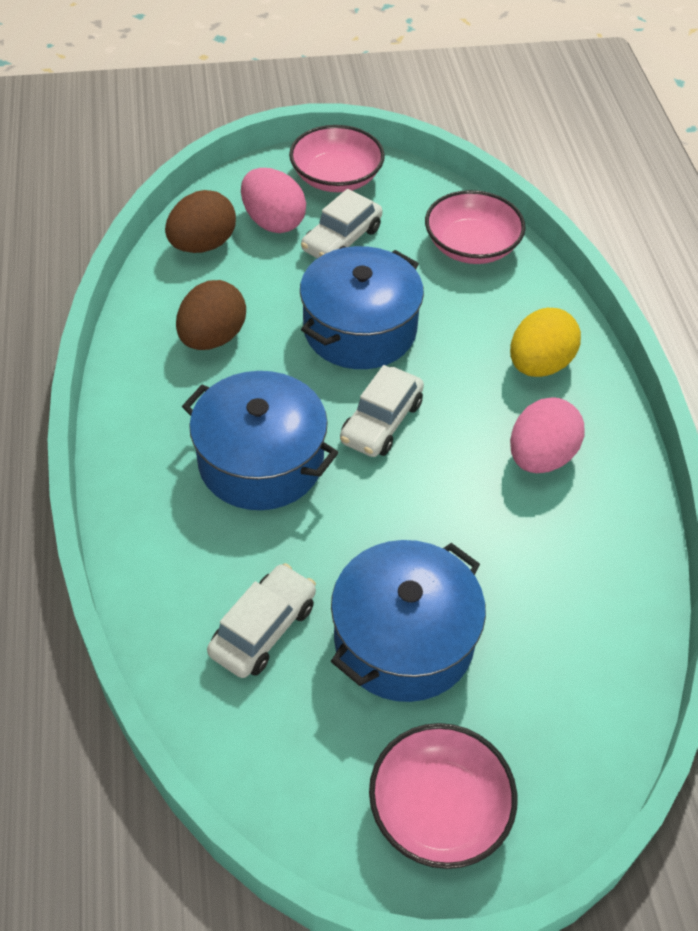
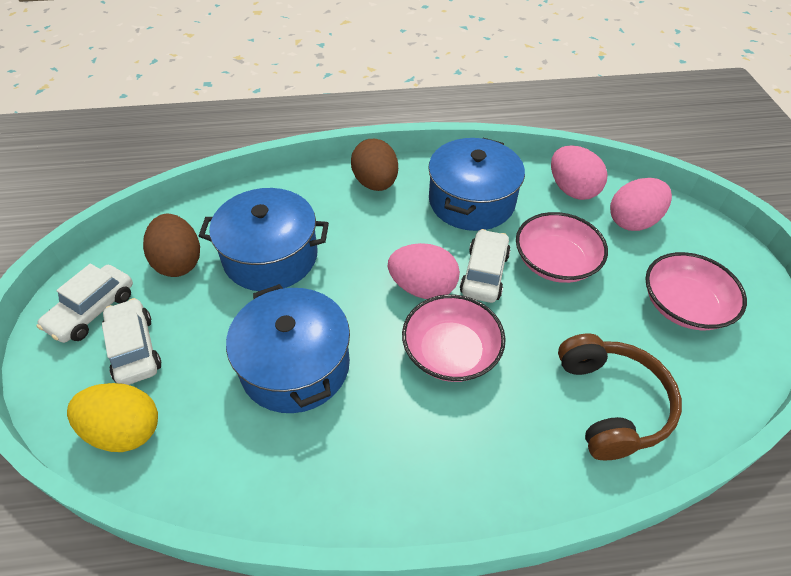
brown headphones: 0 -> 1
pink egg: 2 -> 3

